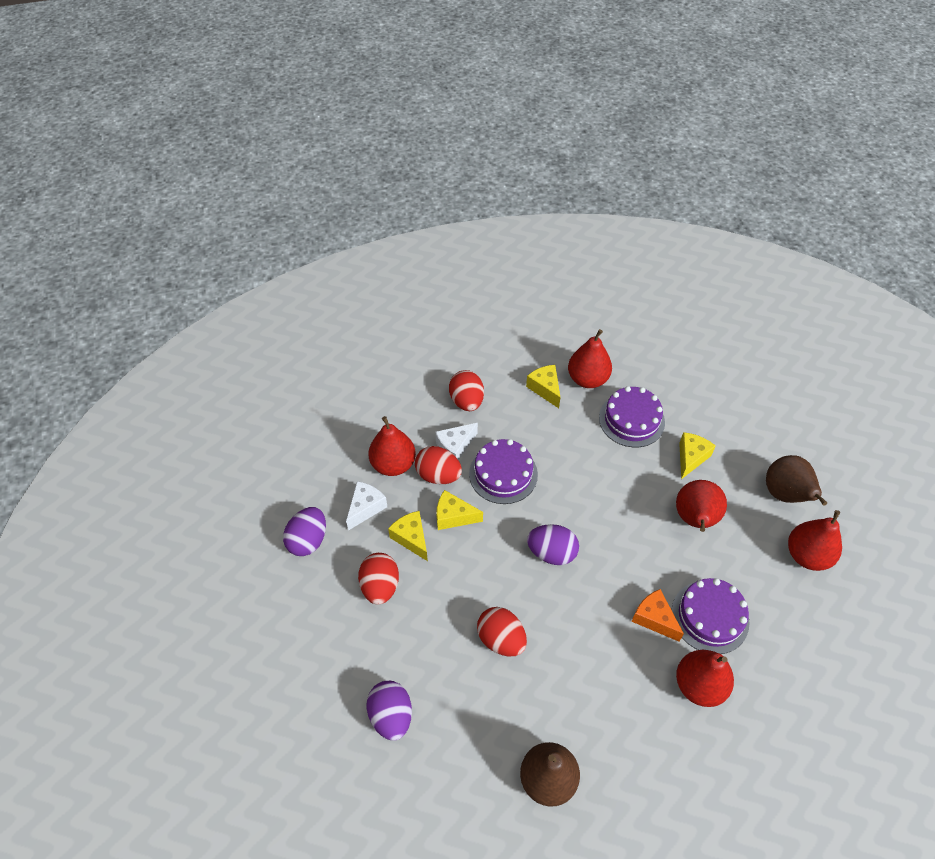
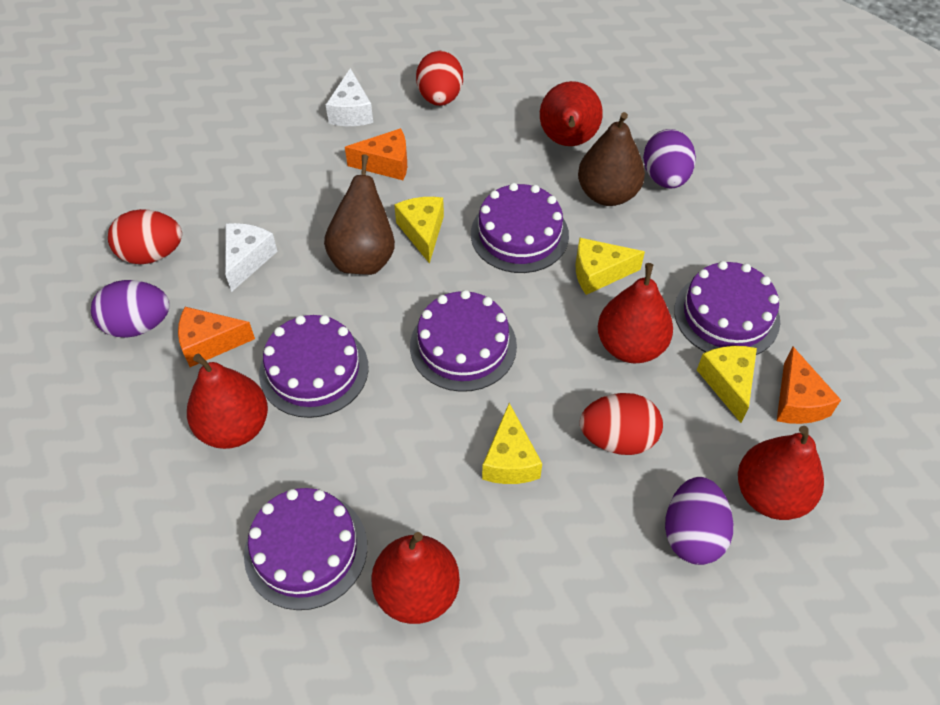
orange cheese: 1 -> 3
purple cake: 3 -> 5
red egg: 4 -> 3

